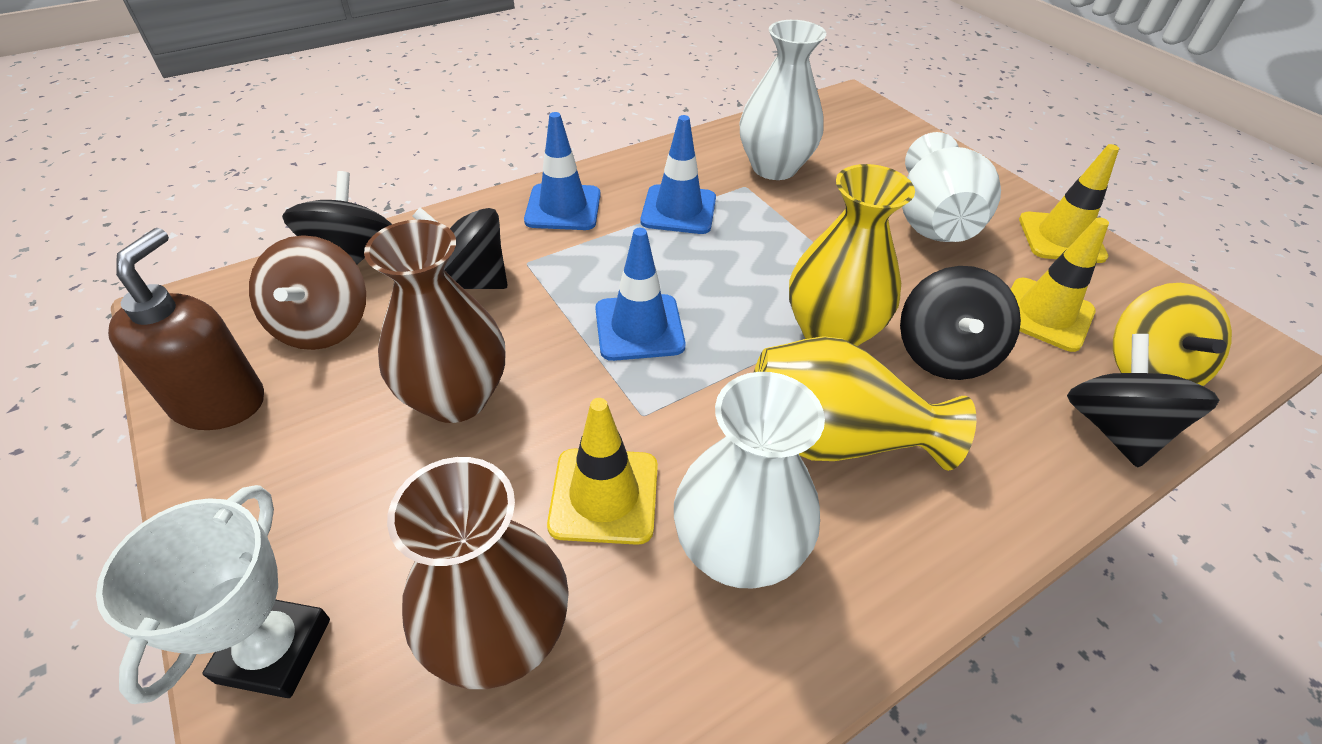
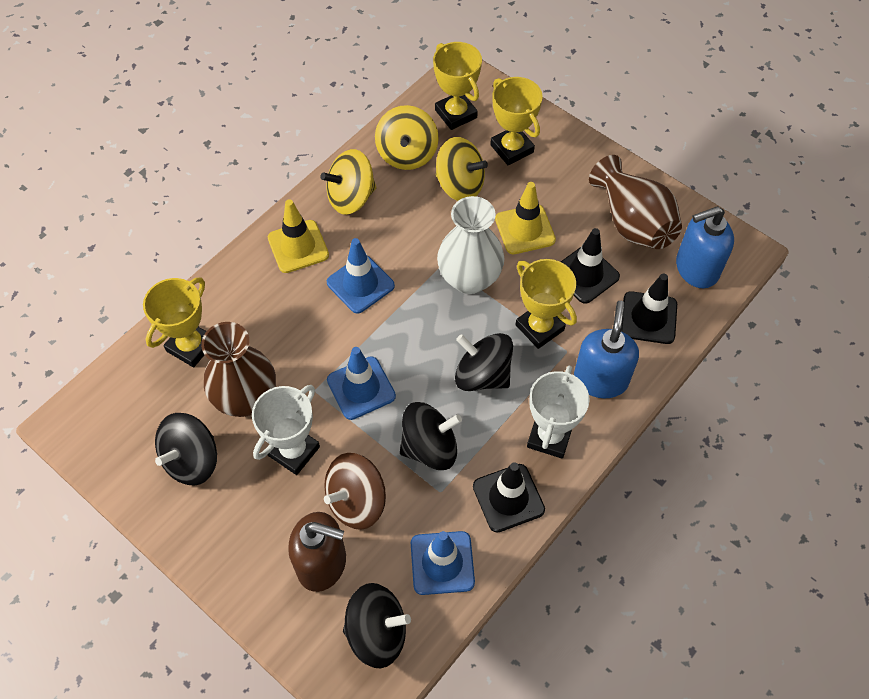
black traffic cone: 0 -> 3
blue soap dispenser: 0 -> 2
white trophy: 1 -> 2
white vase: 3 -> 1
yellow spinning top: 1 -> 3
yellow traffic cone: 3 -> 2
yellow trophy: 0 -> 4
yellow vase: 2 -> 0

